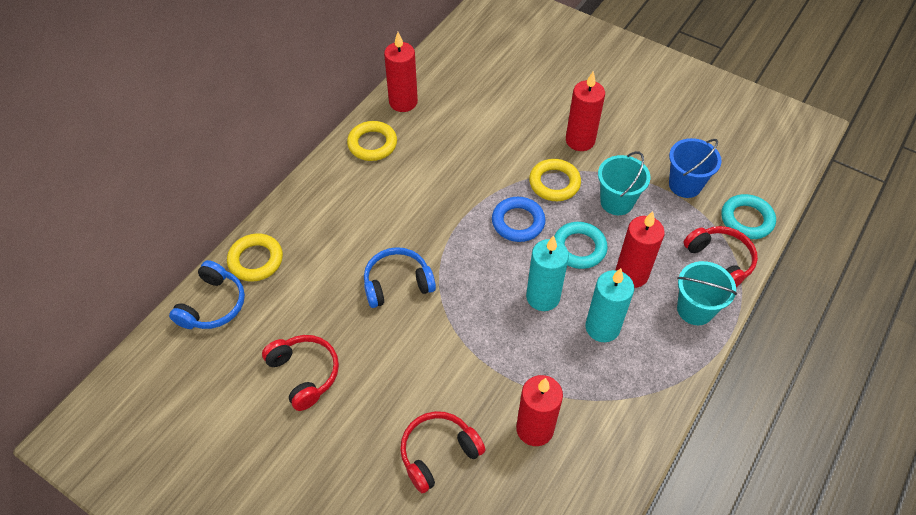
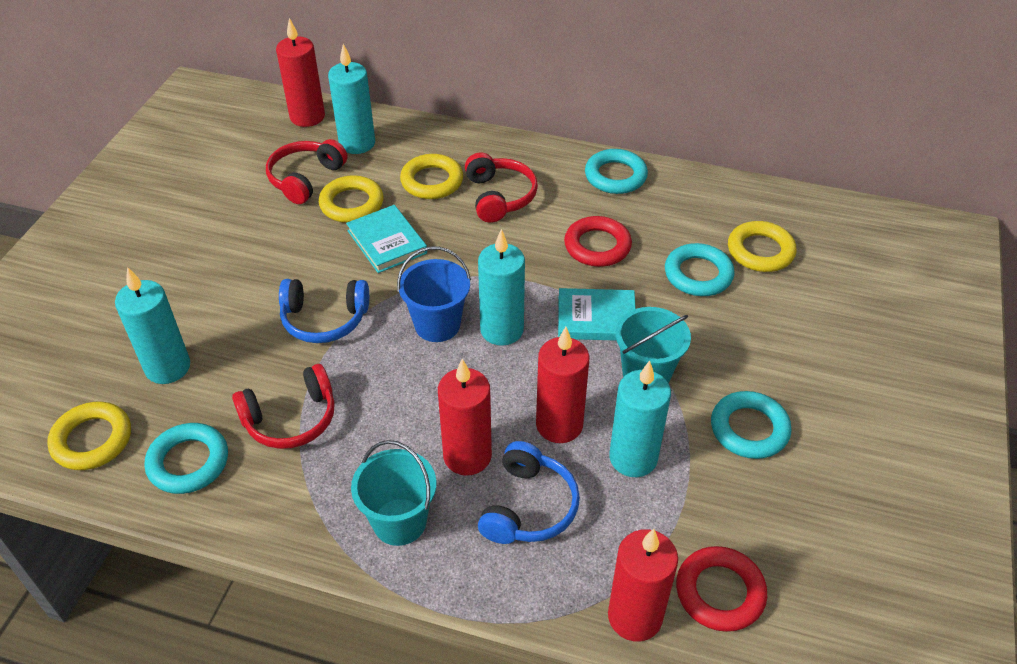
blue ring: 1 -> 0
red ring: 0 -> 2
turquoise book: 0 -> 2
turquoise candle: 2 -> 4
turquoise ring: 2 -> 4
yellow ring: 3 -> 4

